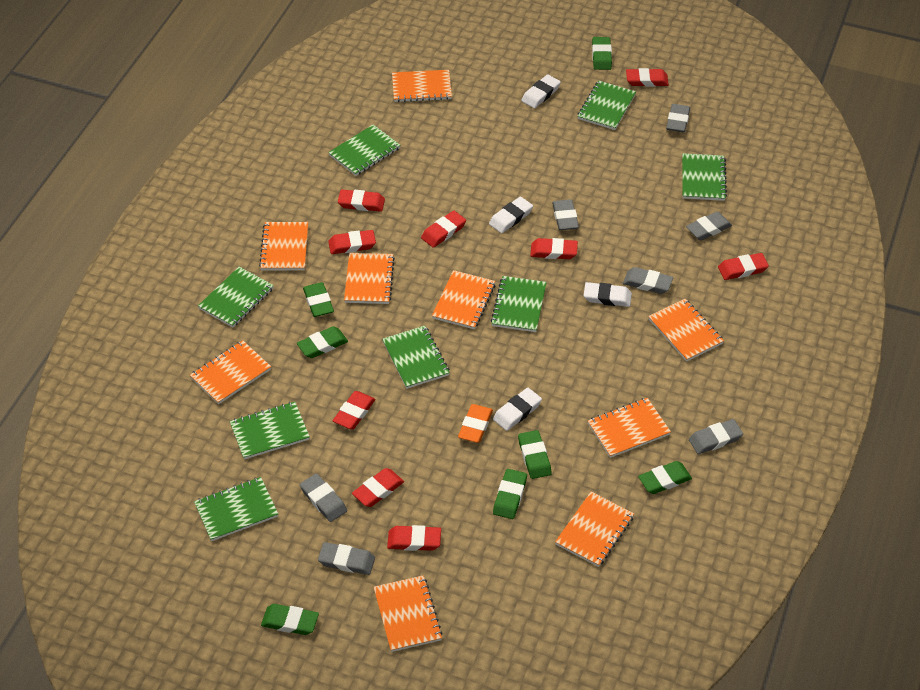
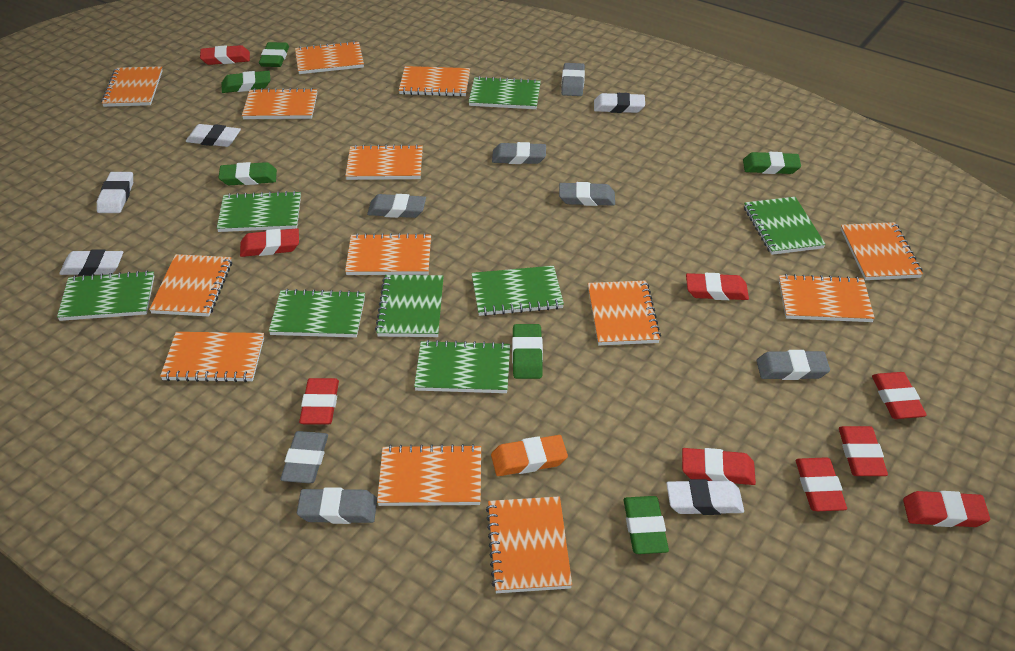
green eraser: 7 -> 6
orange notebook: 9 -> 13
white eraser: 4 -> 5

